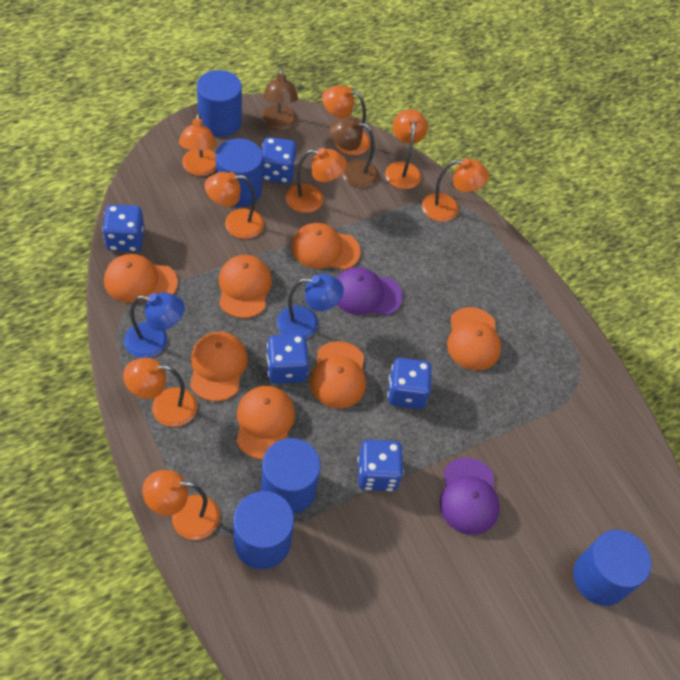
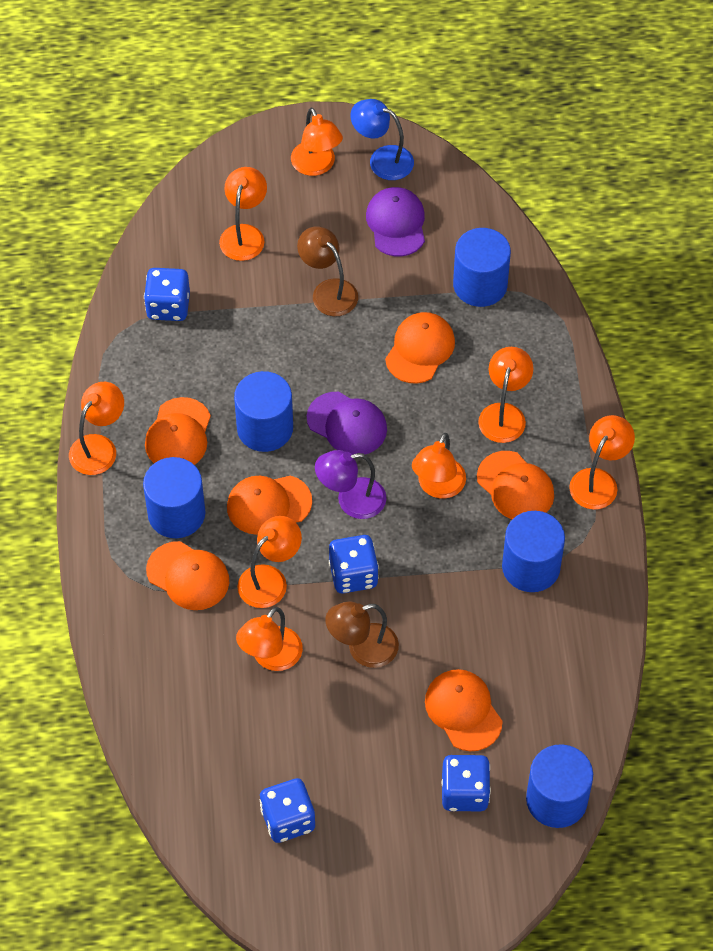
blue dice: 5 -> 4
blue lamp: 2 -> 1
orange cap: 7 -> 6
purple lamp: 0 -> 1

